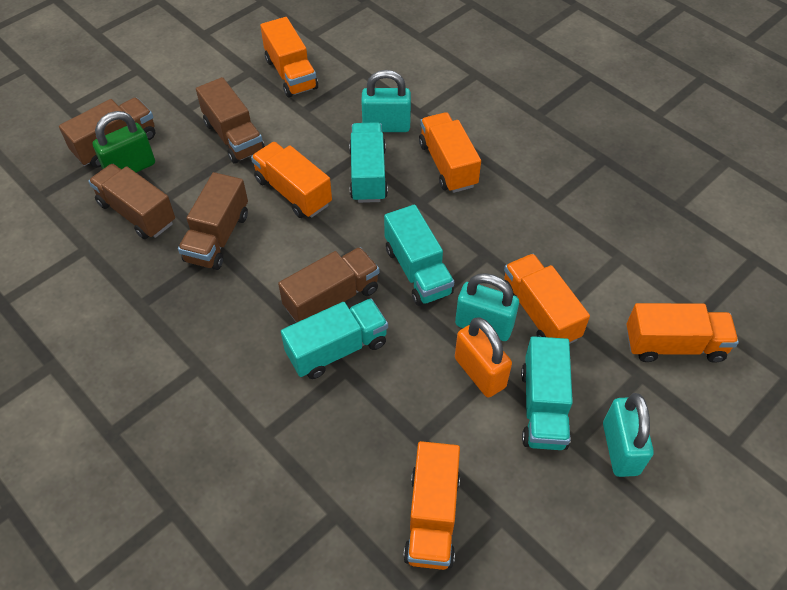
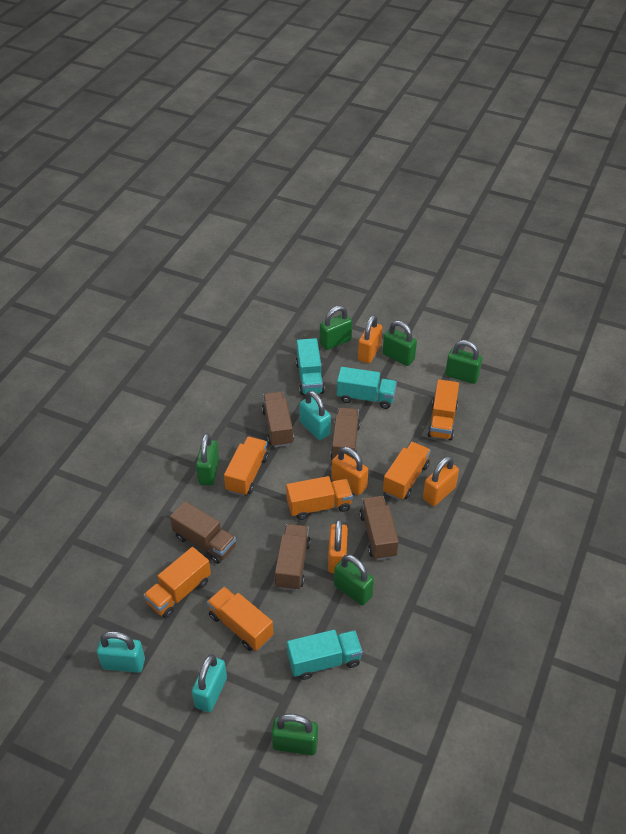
green padlock: 1 -> 6
orange padlock: 1 -> 4
turquoise truck: 4 -> 3

